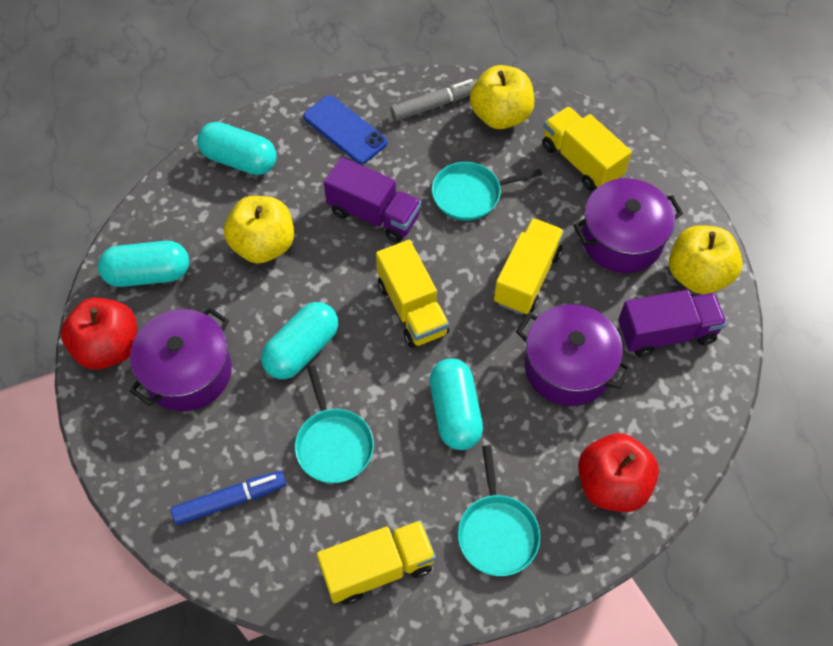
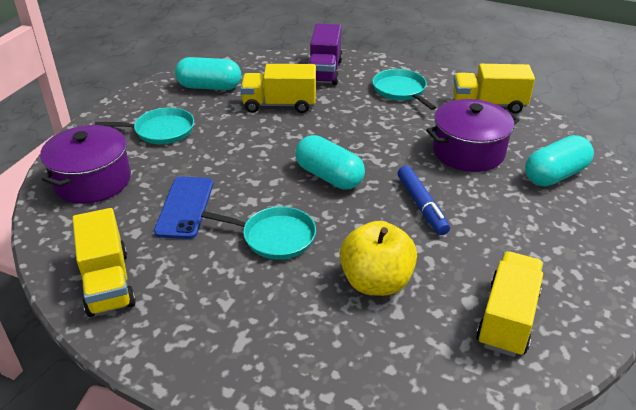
grey marker: 1 -> 0
purple pot: 3 -> 2
purple truck: 2 -> 1
red apple: 2 -> 0
turquoise capsule: 4 -> 3
yellow apple: 3 -> 1

